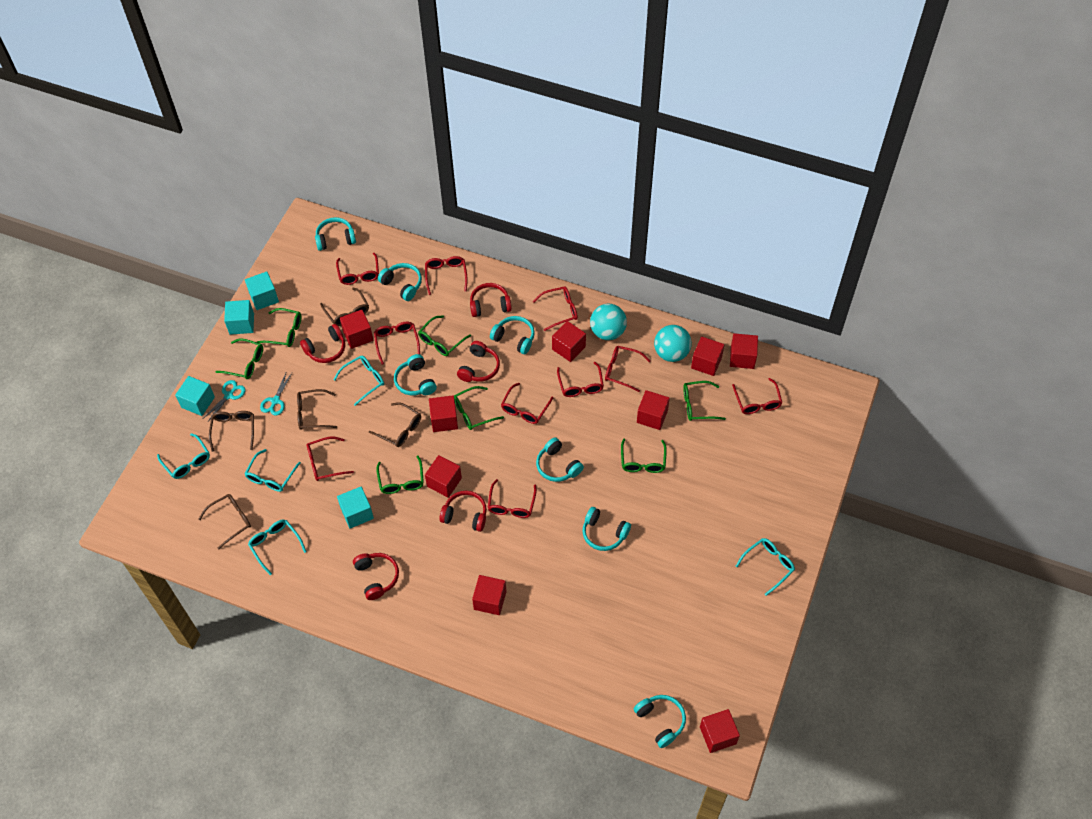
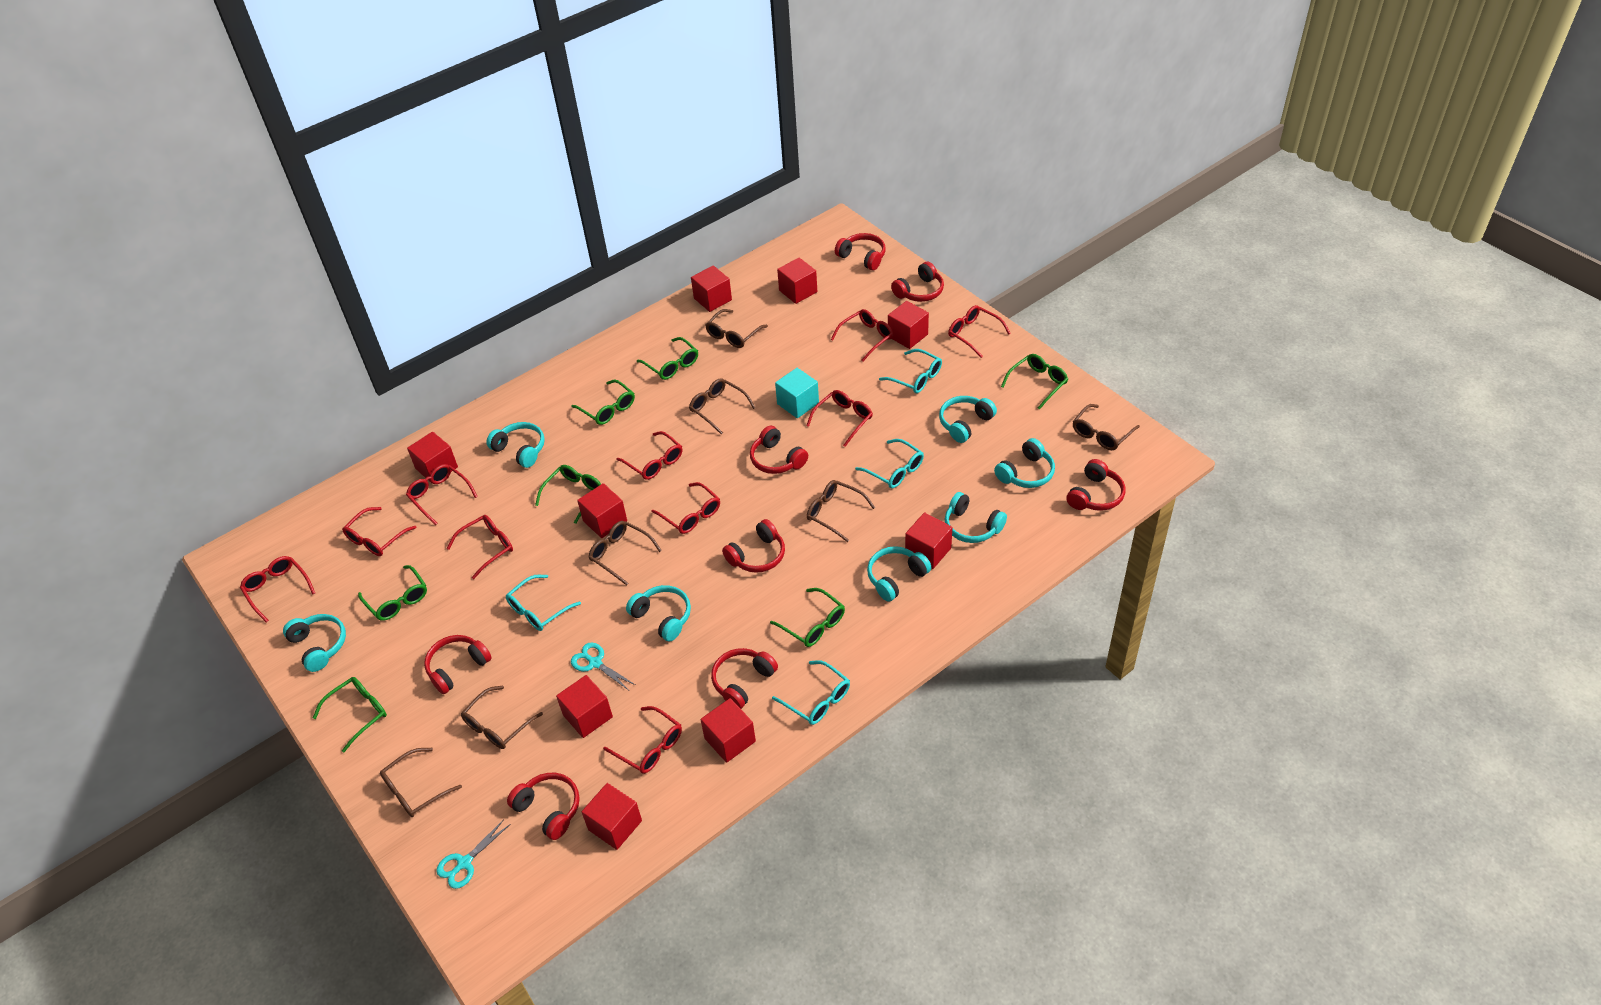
brown glasses: 5 -> 7
red headphones: 5 -> 8
turquoise ball: 2 -> 0
turquoise cube: 4 -> 1
turquoise glasses: 5 -> 4

